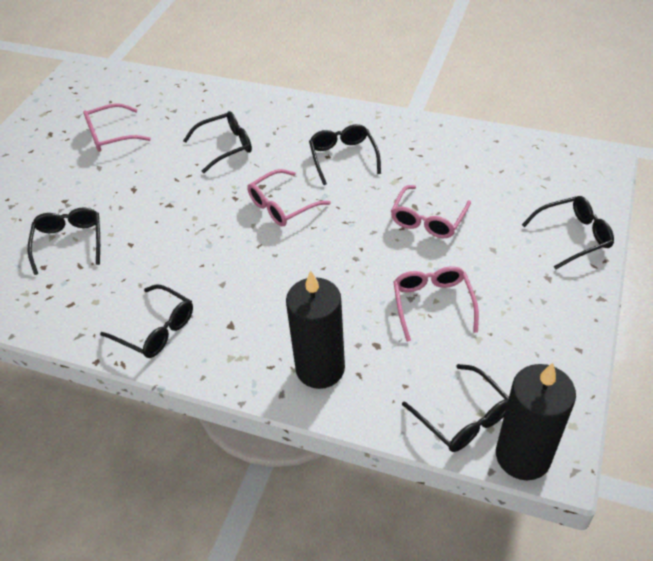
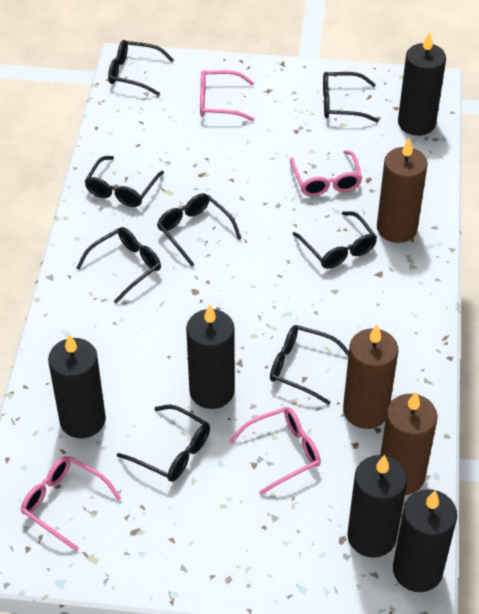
black candle: 2 -> 5
black glasses: 6 -> 8
brown candle: 0 -> 3

